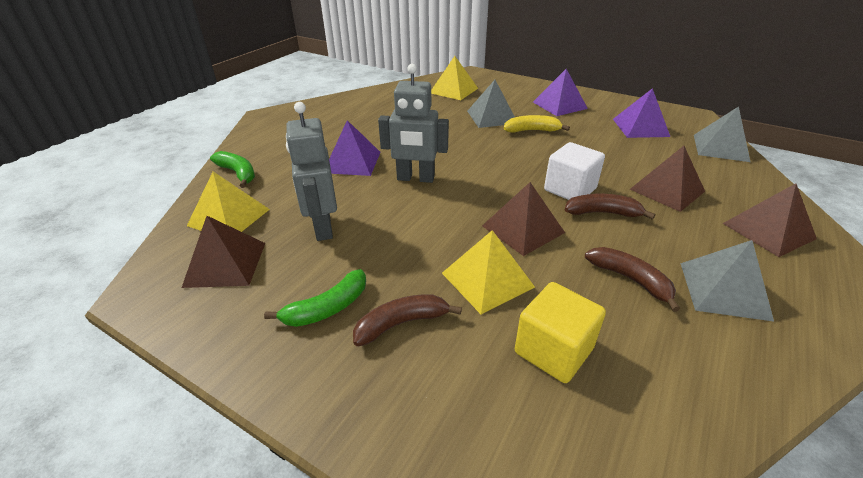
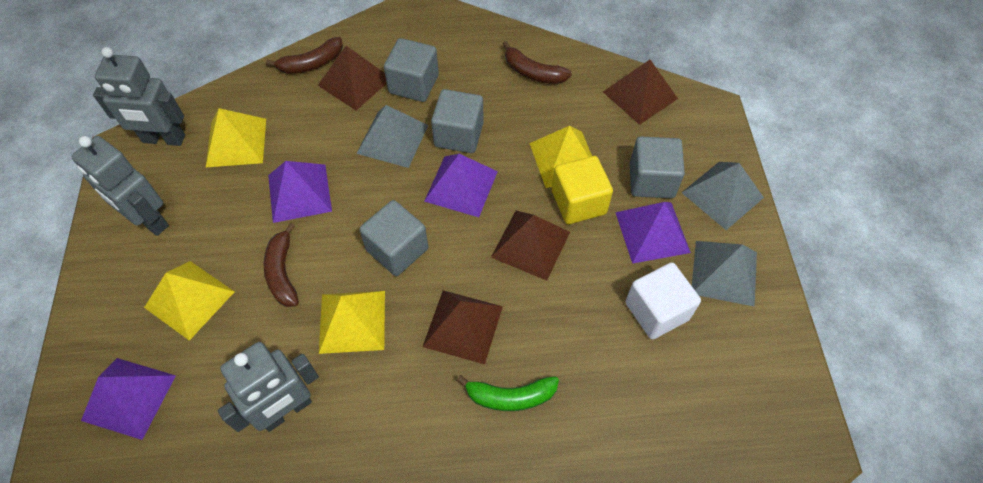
green banana: 2 -> 1
grey cube: 0 -> 4
grey robot: 2 -> 3
purple pyramid: 3 -> 4
yellow banana: 1 -> 0
yellow pyramid: 3 -> 4

